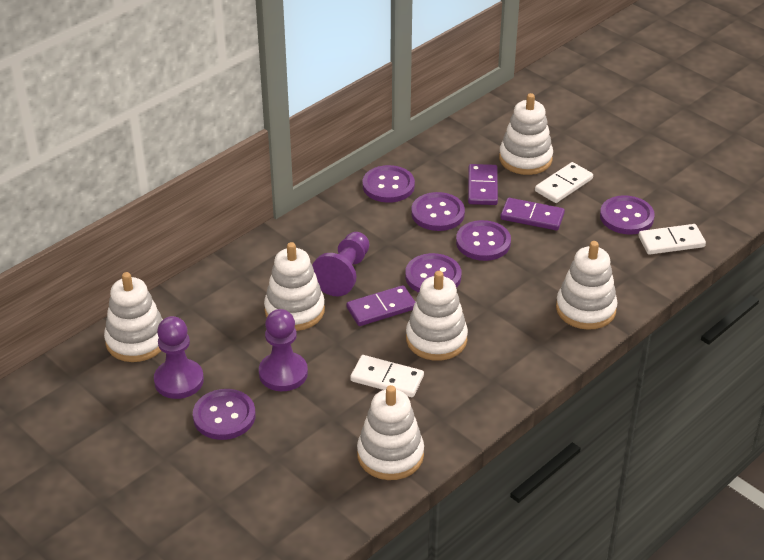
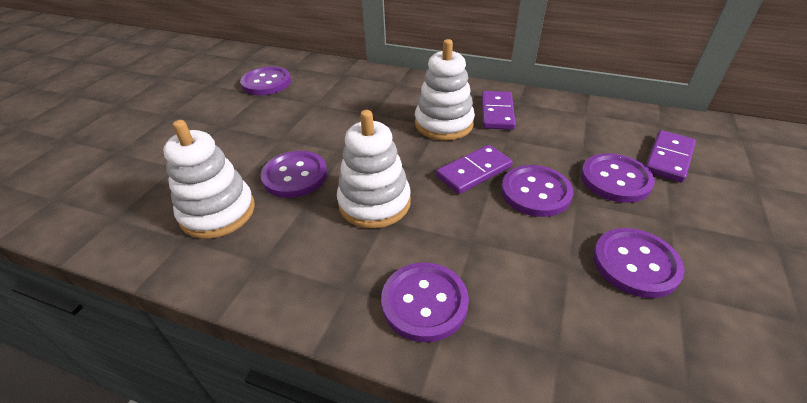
purple pawn: 3 -> 0
white domino: 3 -> 0
white stacking toy: 6 -> 3

